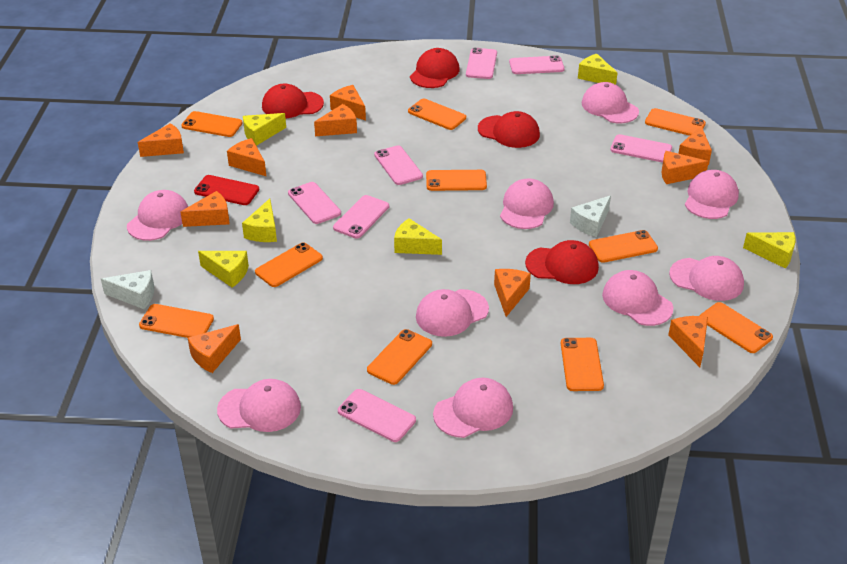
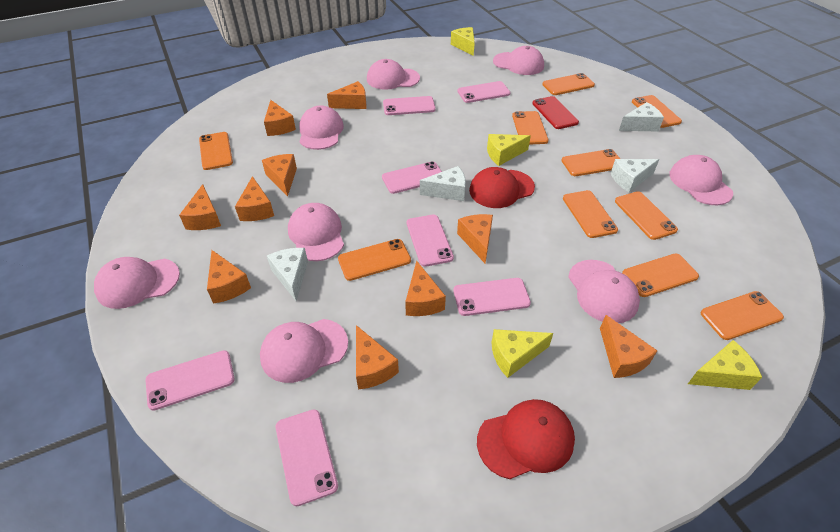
pink cap: 9 -> 8
red cap: 4 -> 2
white cheese: 2 -> 4
yellow cheese: 6 -> 4

